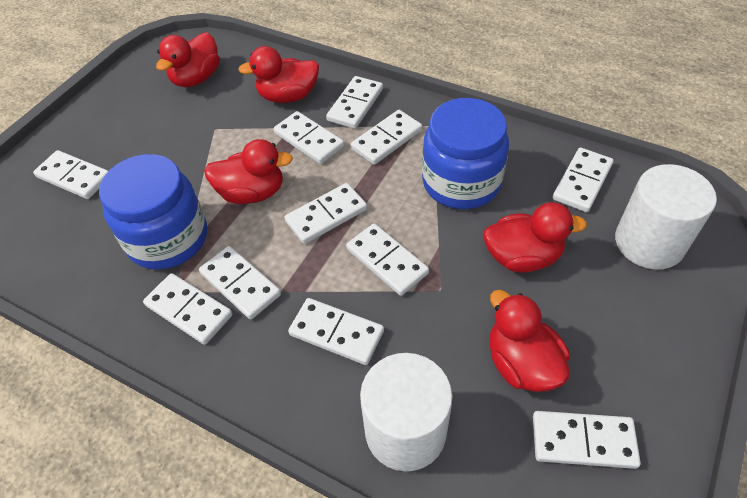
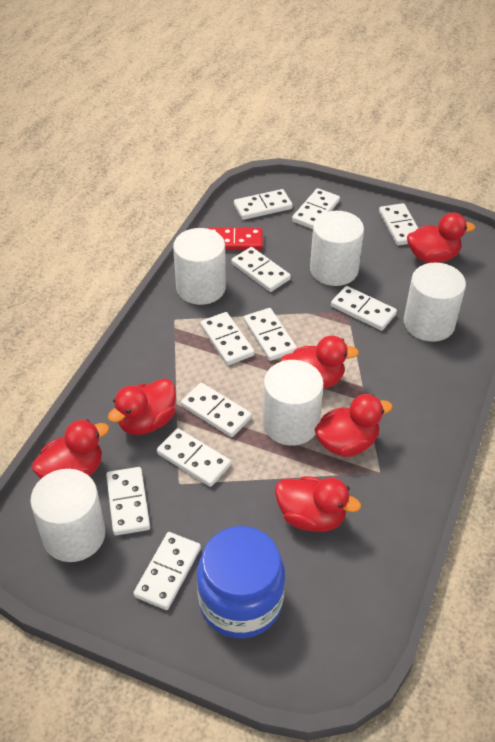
blue jar: 2 -> 1
red domino: 0 -> 1
red duck: 5 -> 6
white cylinder: 2 -> 5

